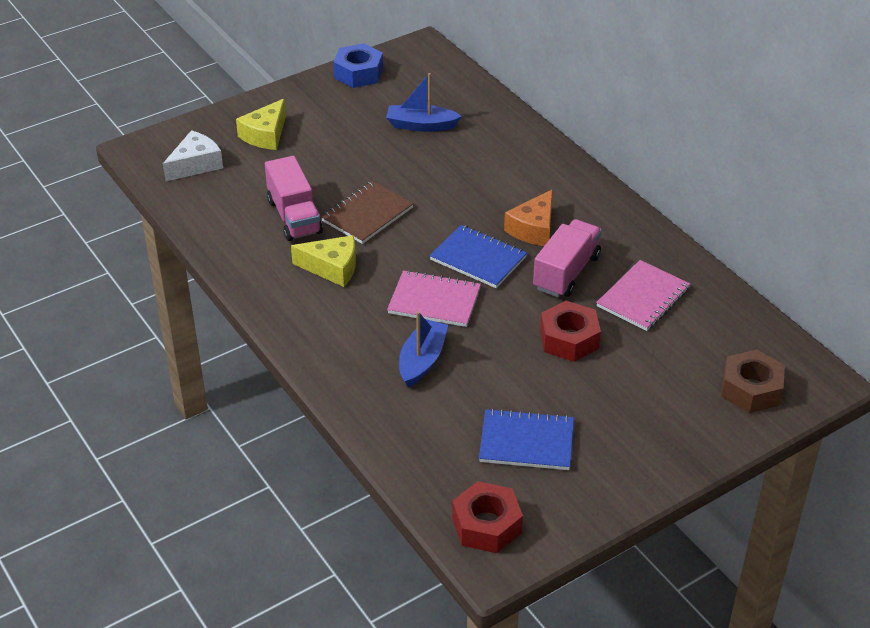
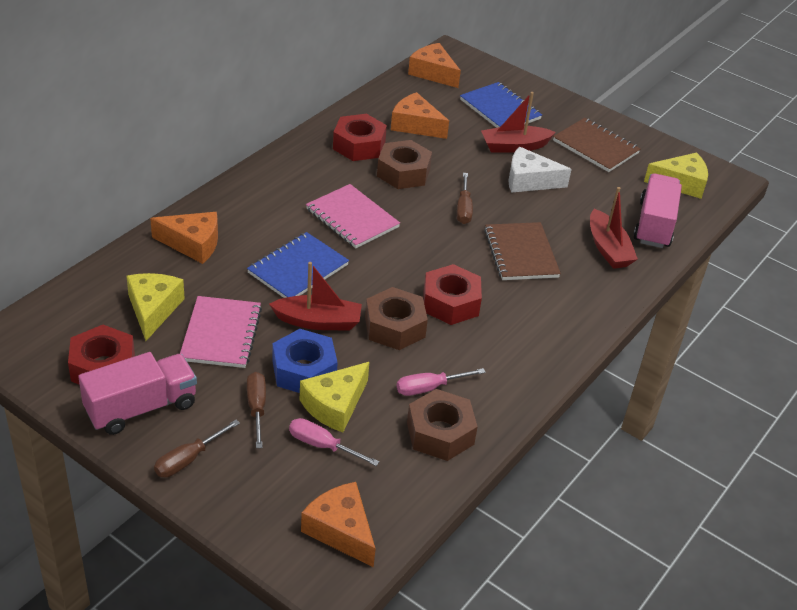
blue boat: 2 -> 0
brown notebook: 1 -> 2
brown nut: 1 -> 3
brown screwdriver: 0 -> 3
orange cheese: 1 -> 4
pink screwdriver: 0 -> 2
red boat: 0 -> 3
red nut: 2 -> 3
yellow cheese: 2 -> 3

